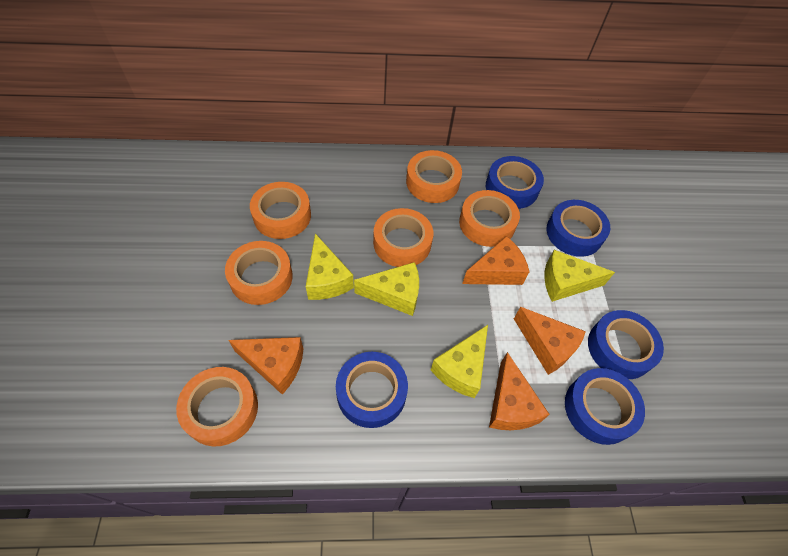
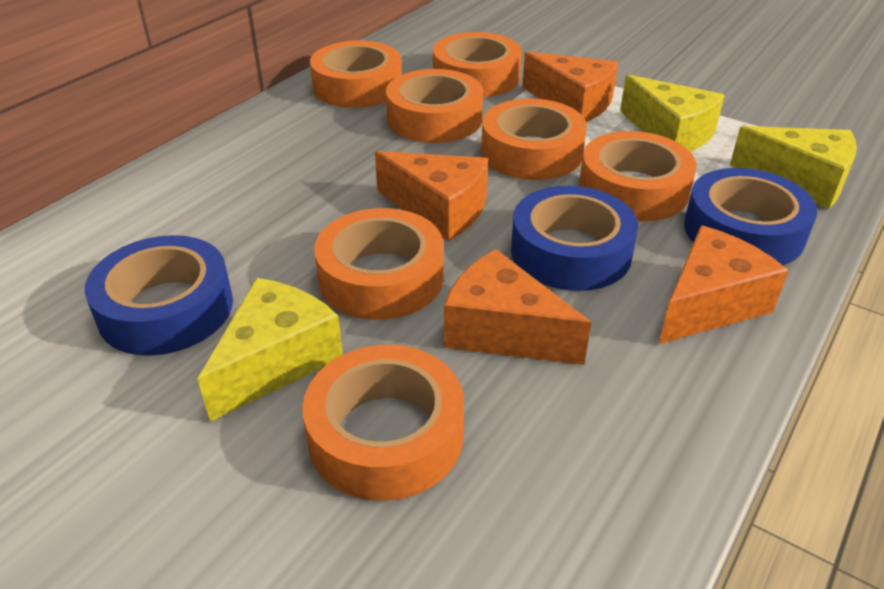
blue tape: 5 -> 3
orange tape: 6 -> 7
yellow cheese: 4 -> 3

